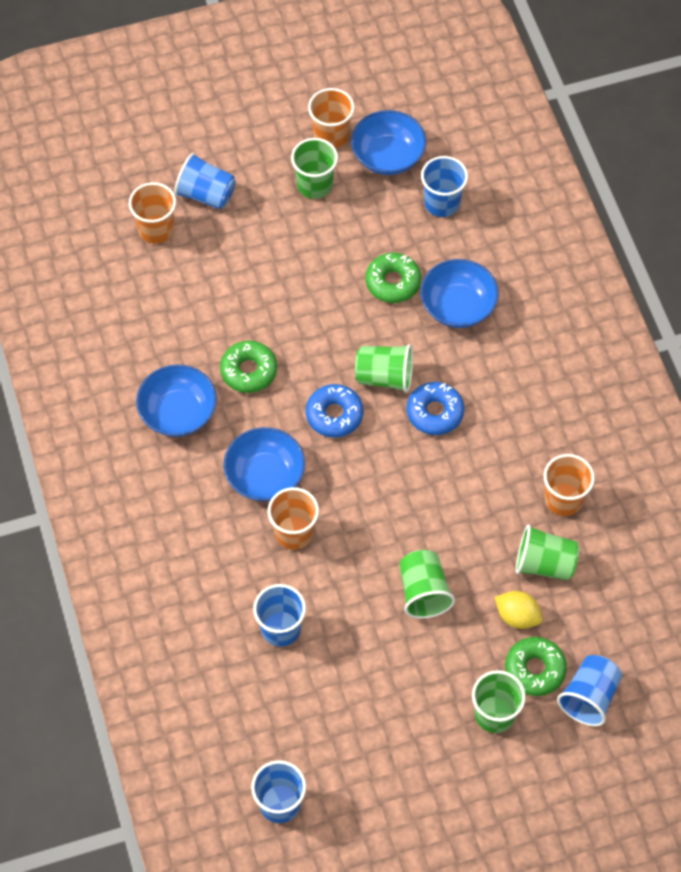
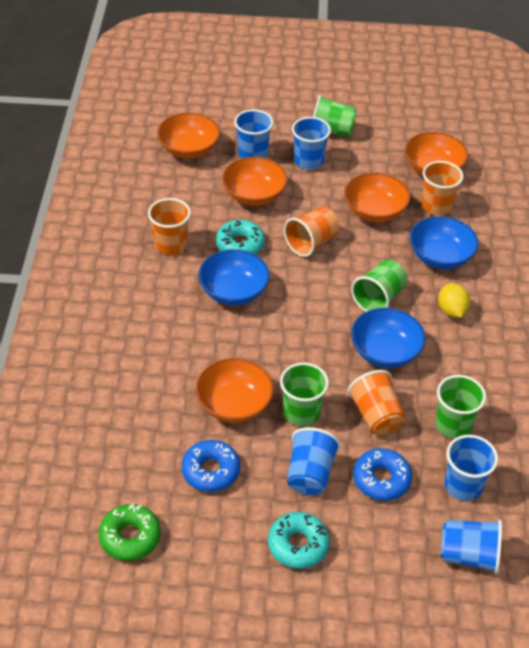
blue bowl: 4 -> 3
green cup: 5 -> 4
green donut: 3 -> 1
orange bowl: 0 -> 5
turquoise donut: 0 -> 2

